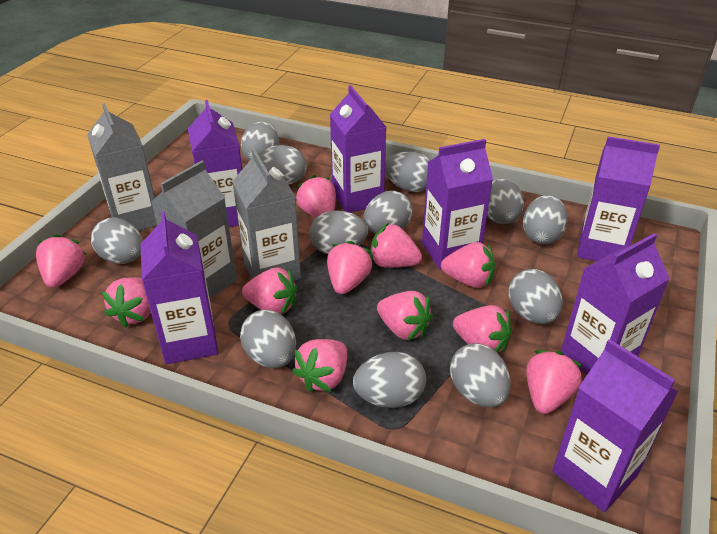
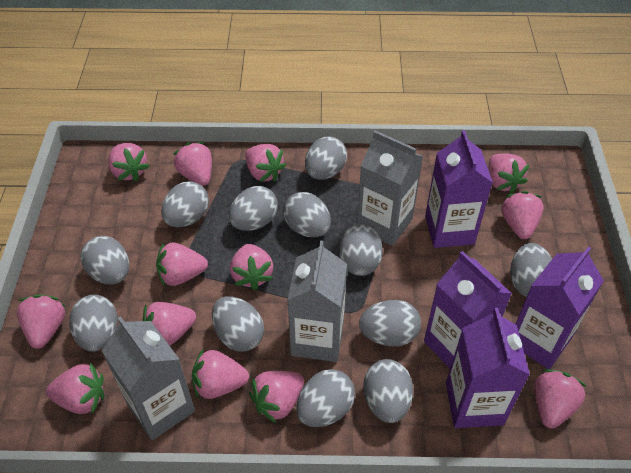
pink strawberry: 11 -> 13
purple carton: 7 -> 4

